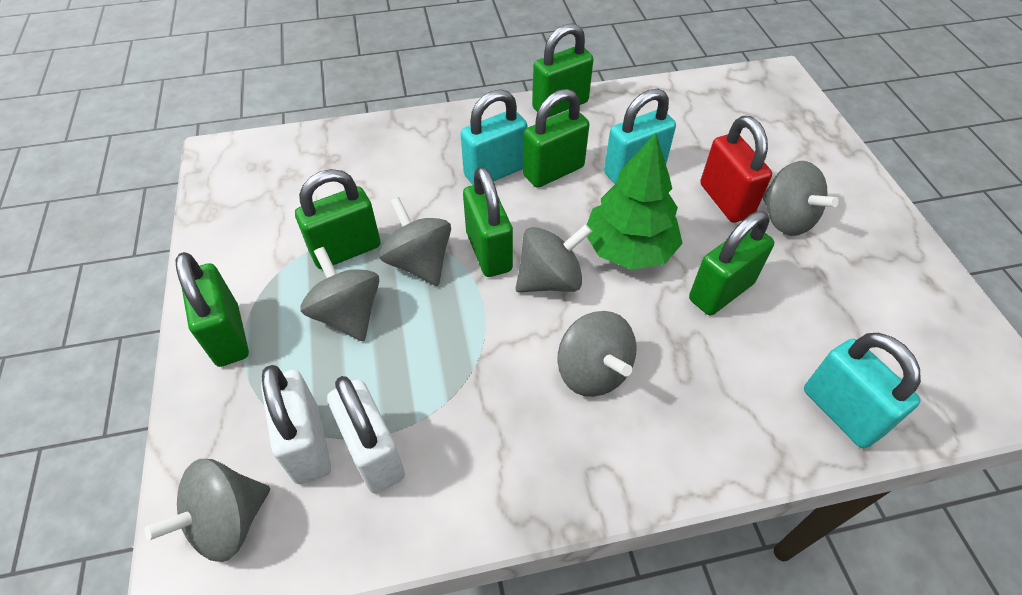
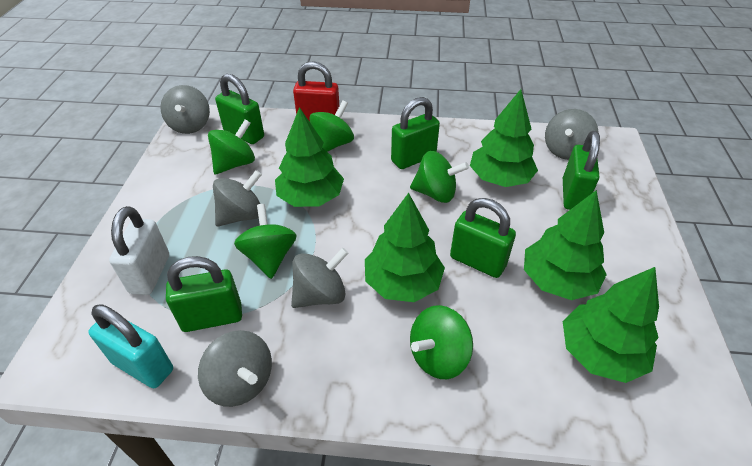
green padlock: 6 -> 5
green spinning top: 0 -> 5
green tree: 1 -> 5
grey spinning top: 6 -> 5
turquoise padlock: 3 -> 1
white padlock: 2 -> 1

